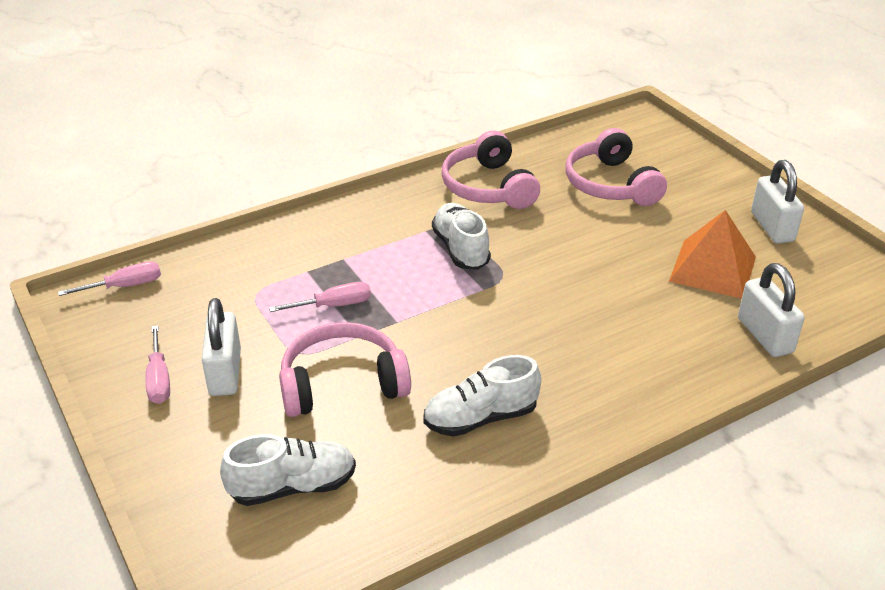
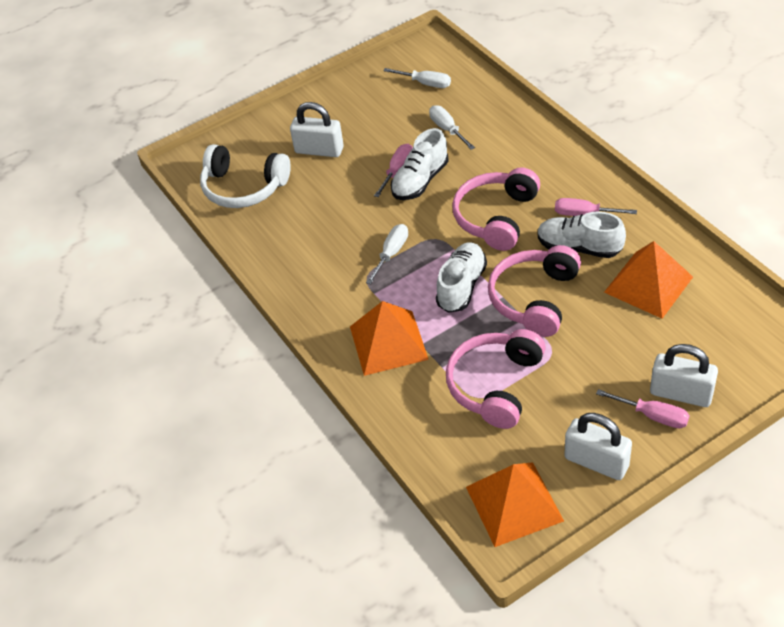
orange pyramid: 1 -> 3
white headphones: 0 -> 1
white screwdriver: 0 -> 3

